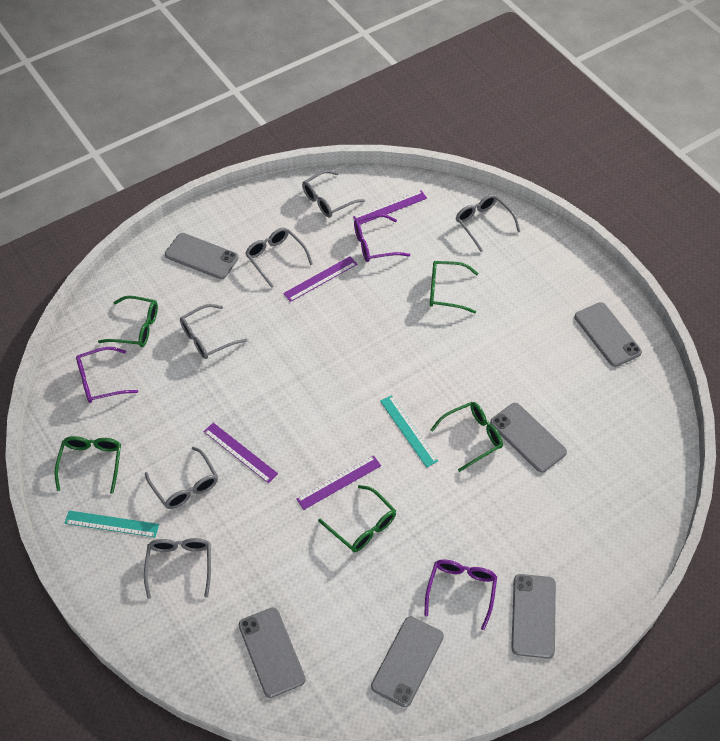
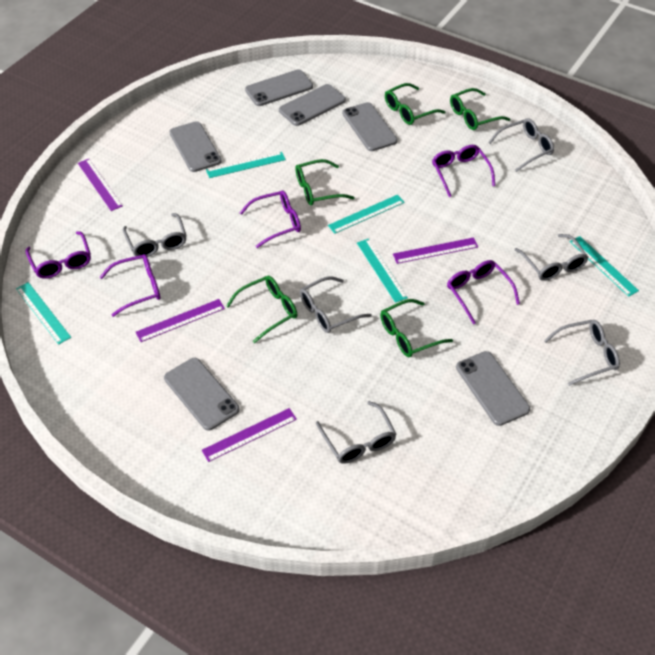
purple glasses: 3 -> 5
turquoise ruler: 2 -> 5

